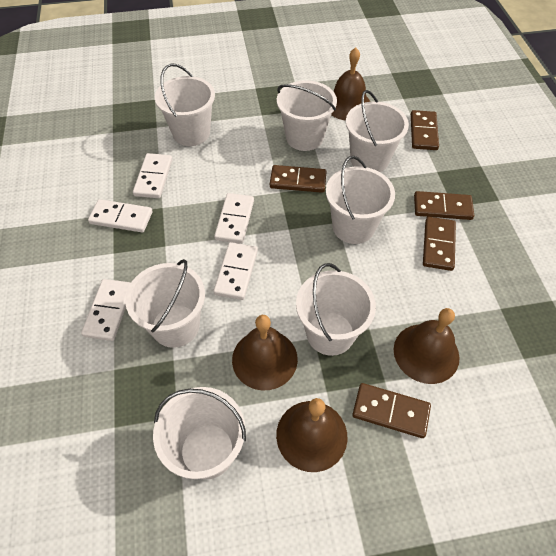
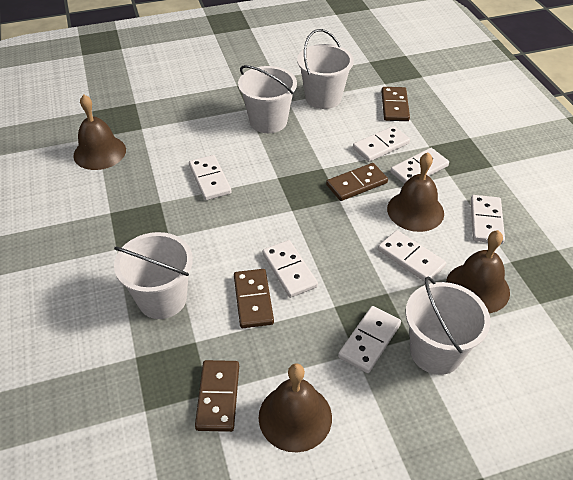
brown domino: 5 -> 4
white bucket: 7 -> 4
white domino: 5 -> 7

